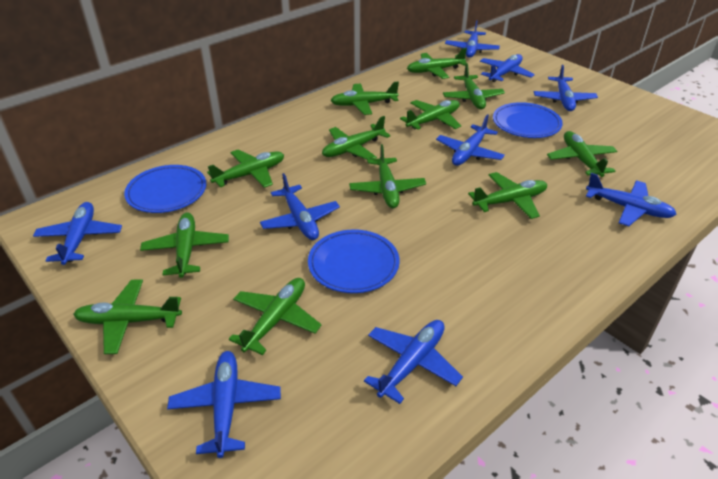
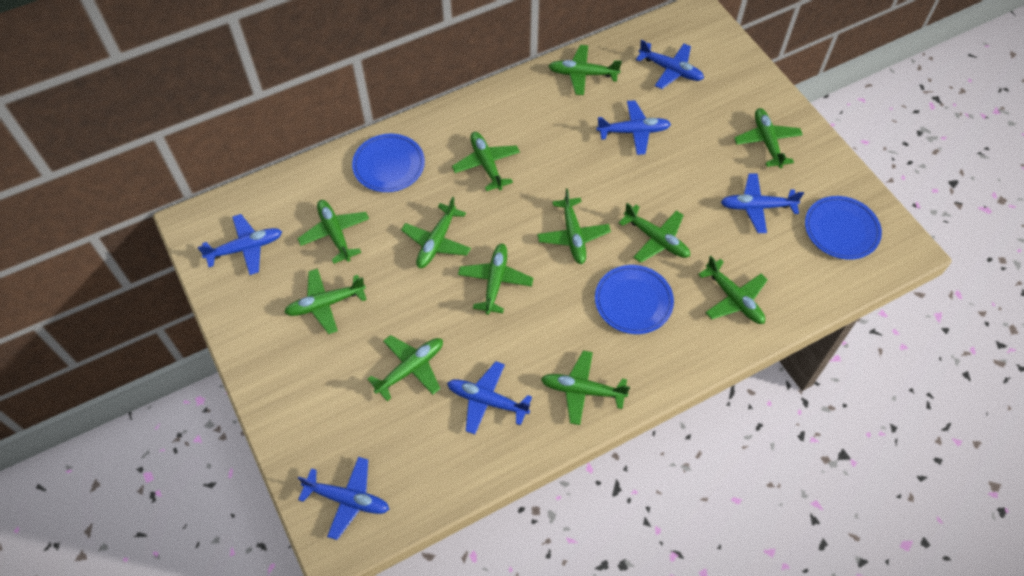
blue plane: 9 -> 6

